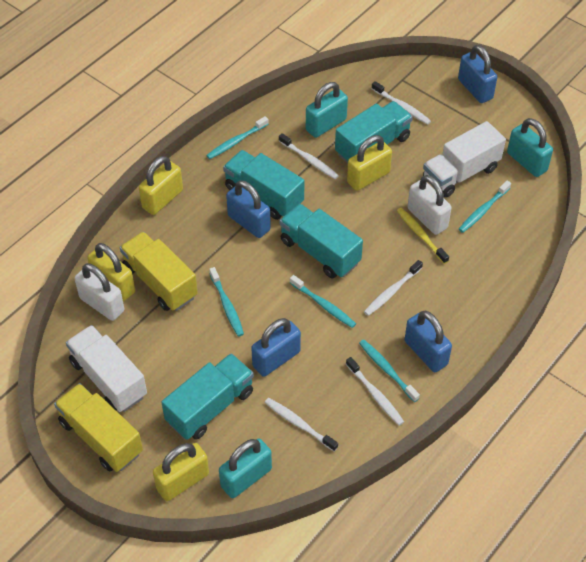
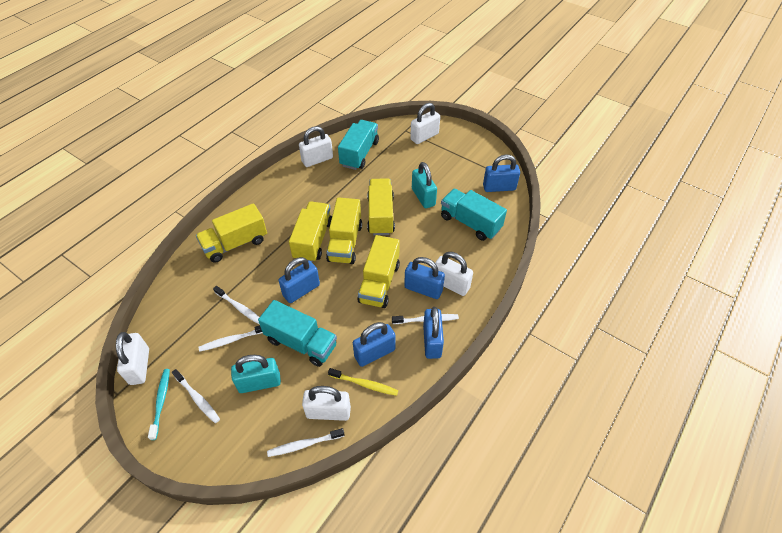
blue padlock: 4 -> 5
turquoise padlock: 3 -> 2
turquoise toothbrush: 5 -> 1
turquoise truck: 4 -> 3
white padlock: 2 -> 5
white truck: 2 -> 0
yellow padlock: 4 -> 0
yellow truck: 2 -> 5

